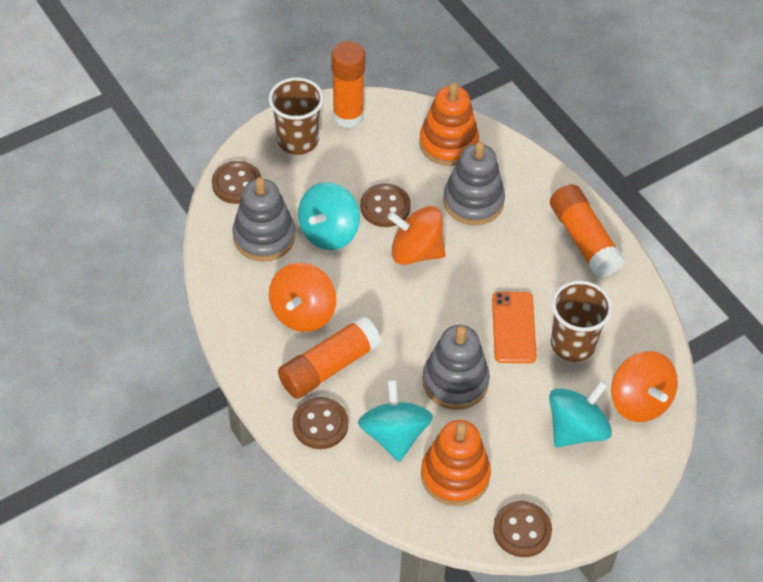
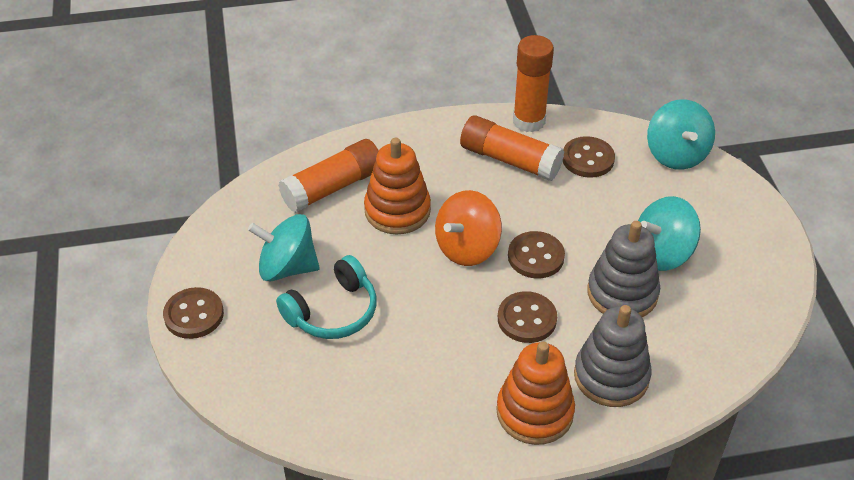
brown cup: 2 -> 0
grey stacking toy: 3 -> 2
orange phone: 1 -> 0
orange spinning top: 3 -> 1
turquoise headphones: 0 -> 1

